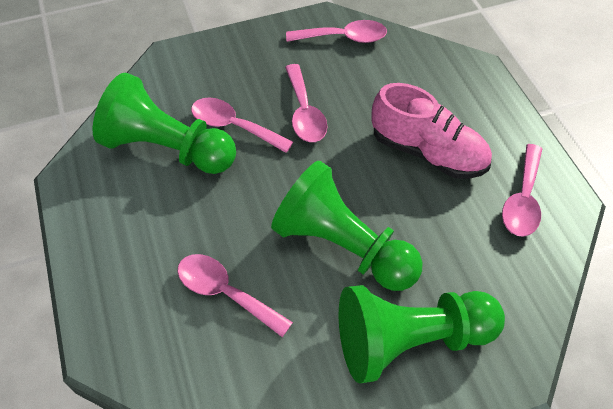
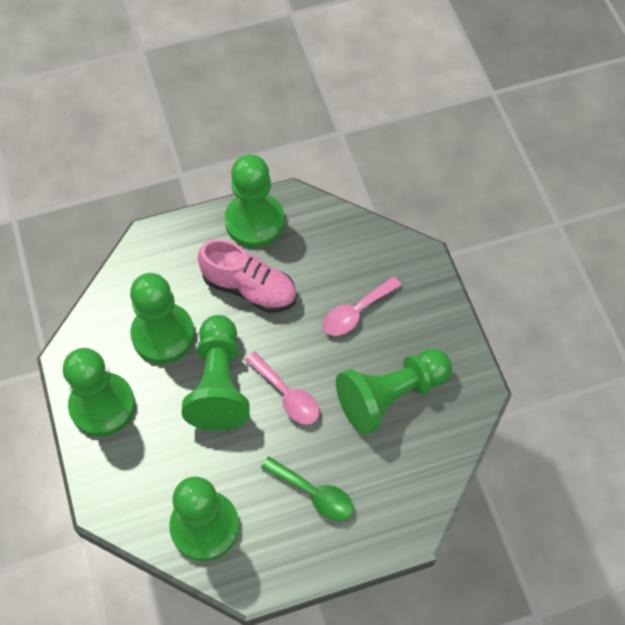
green pawn: 3 -> 6
green spoon: 0 -> 1
pink spoon: 5 -> 2

